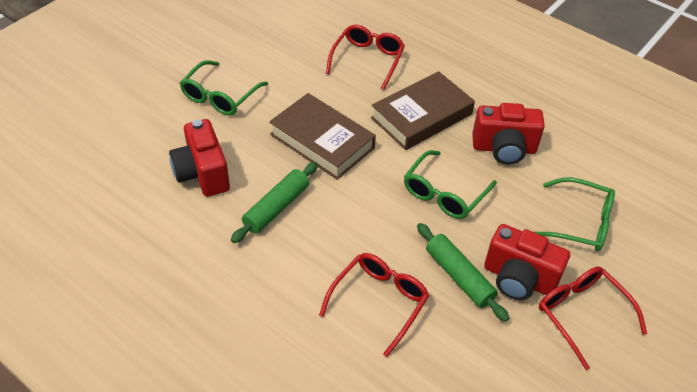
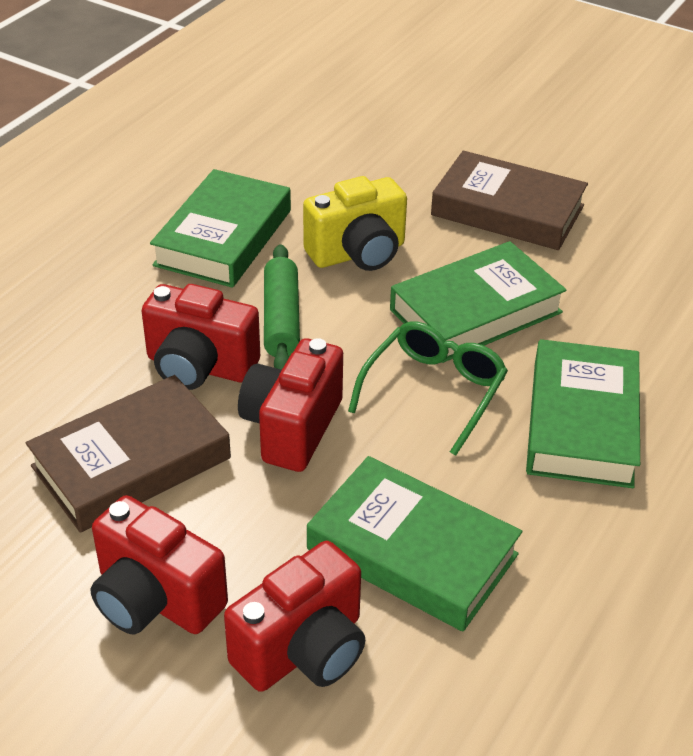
green book: 0 -> 4
green glasses: 3 -> 1
green rolling pin: 2 -> 1
red camera: 3 -> 4
red glasses: 3 -> 0
yellow camera: 0 -> 1

